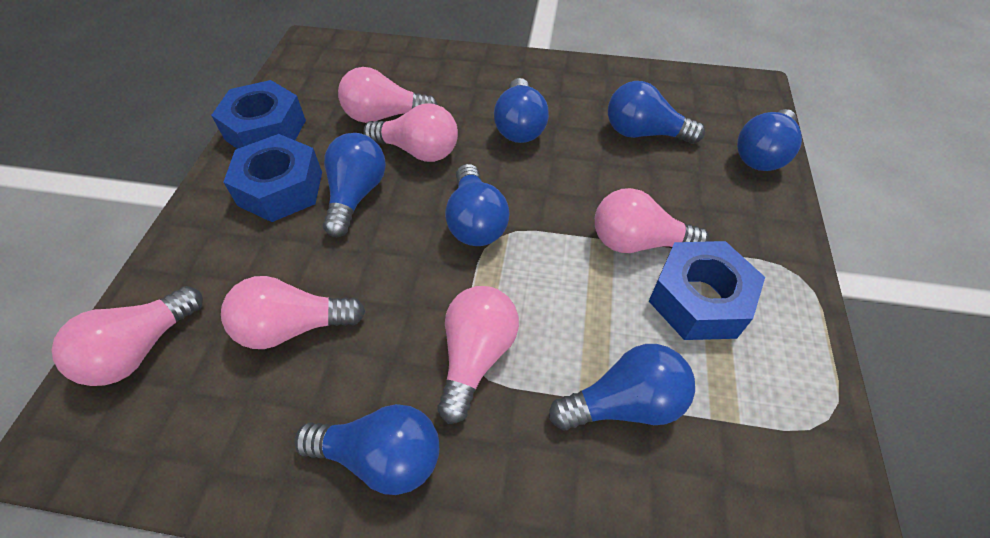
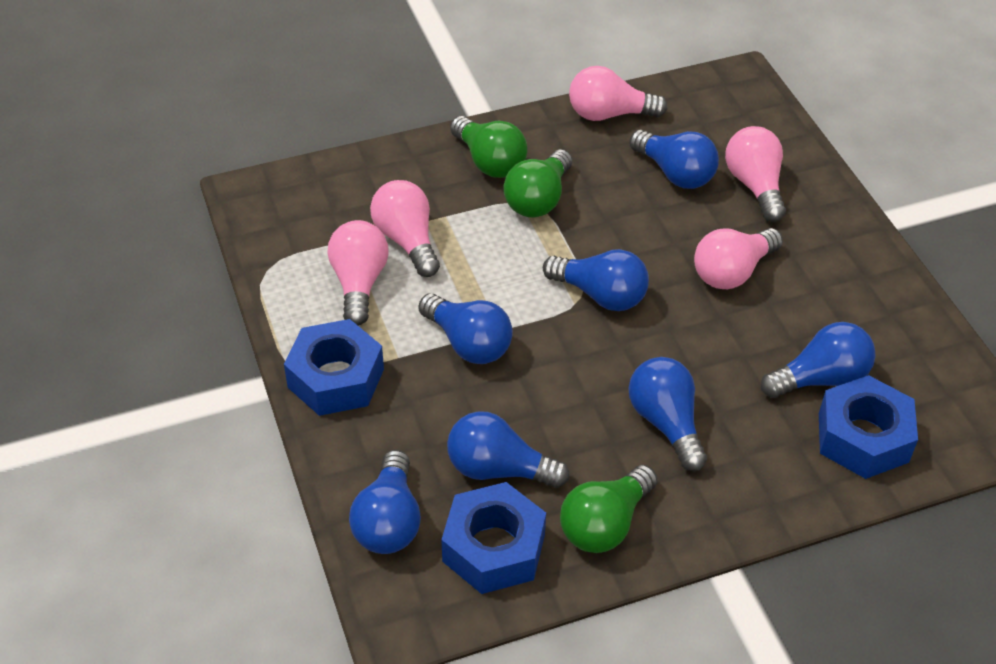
green light bulb: 0 -> 3
pink light bulb: 6 -> 5

